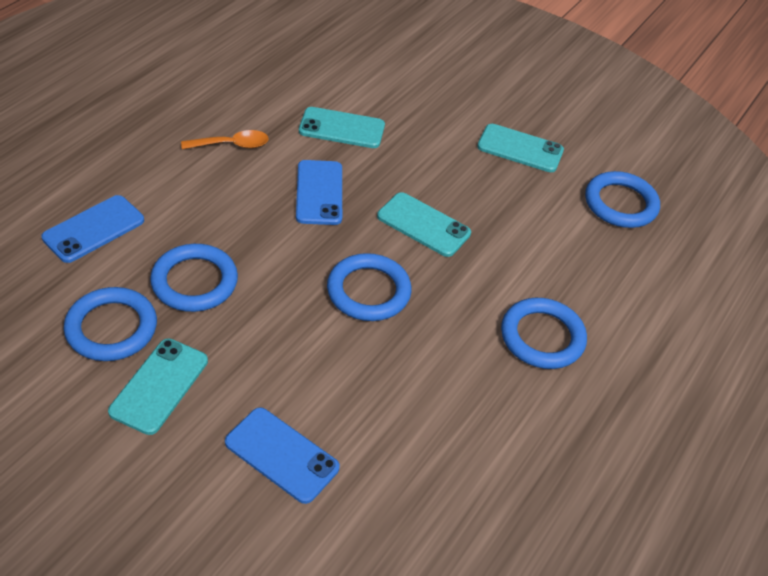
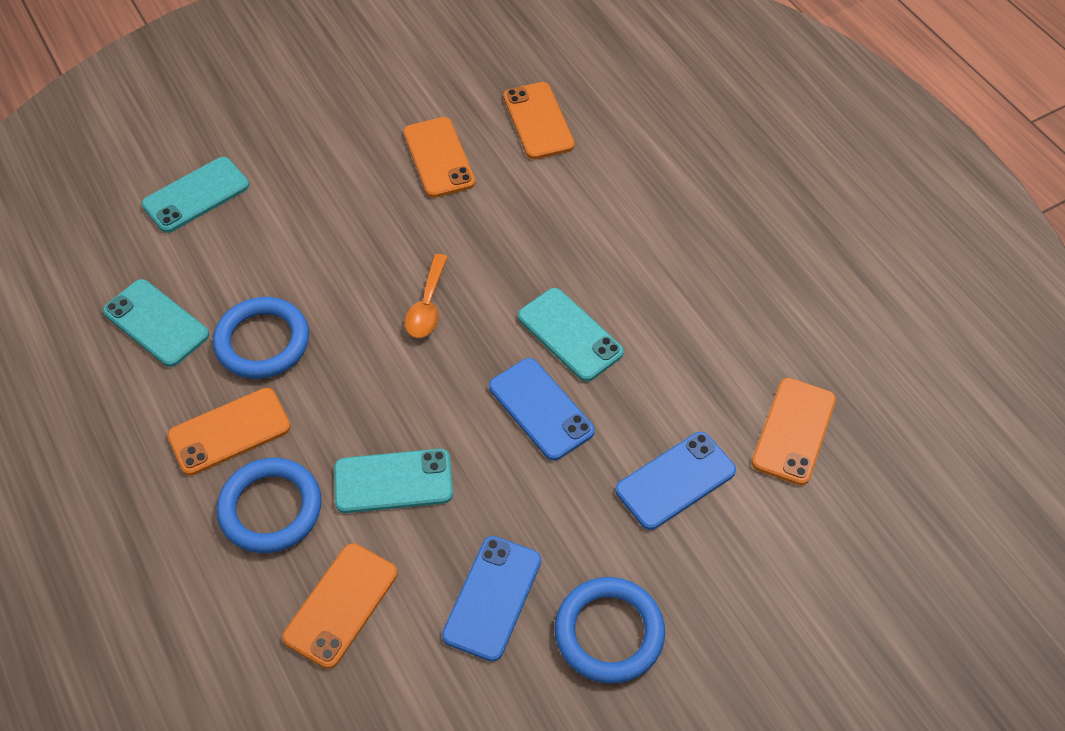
blue ring: 5 -> 3
orange phone: 0 -> 5

